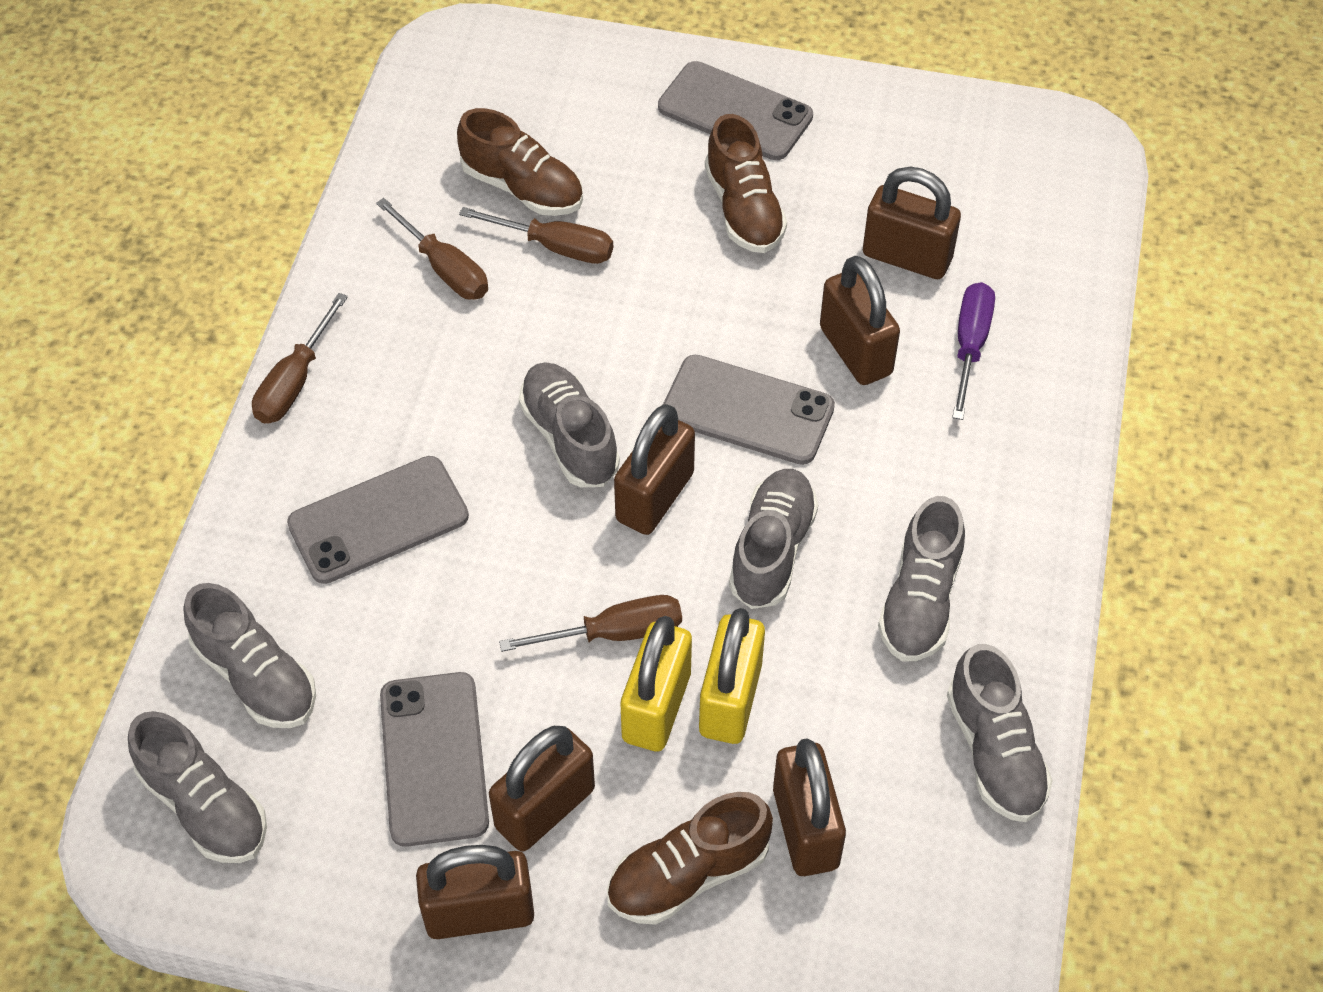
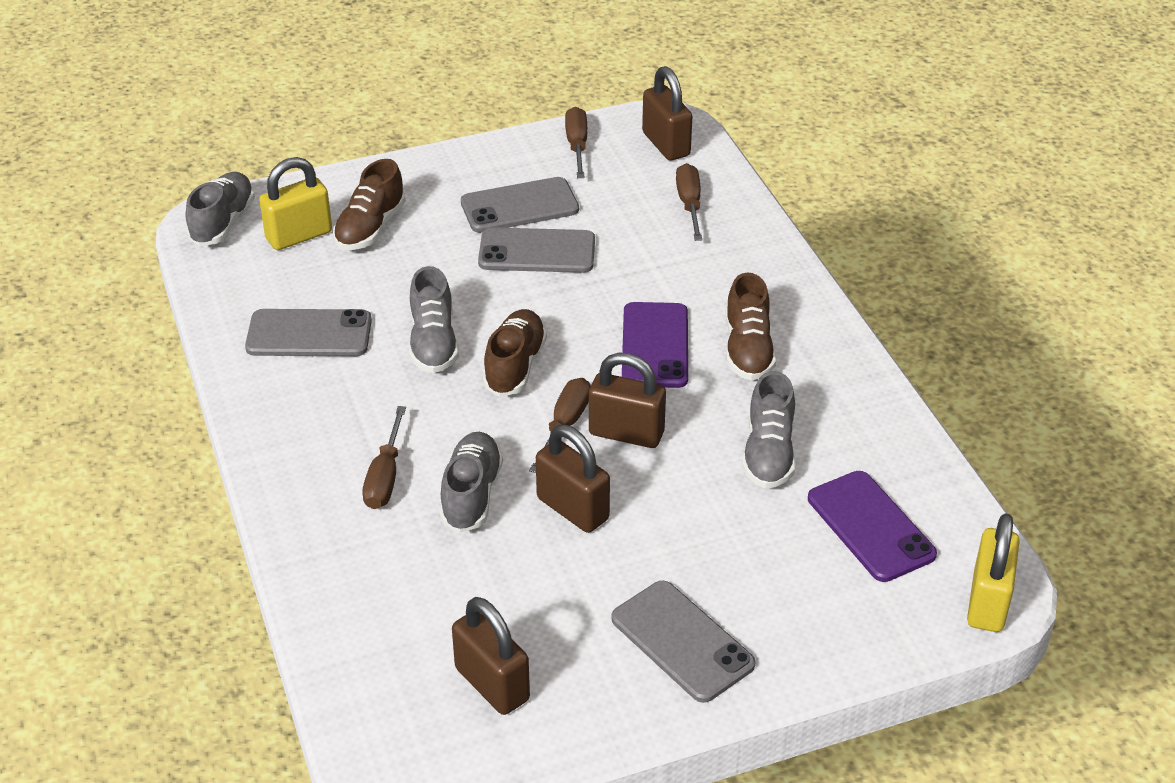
brown padlock: 6 -> 4
grey shoe: 6 -> 4
purple phone: 0 -> 2
purple screwdriver: 1 -> 0

